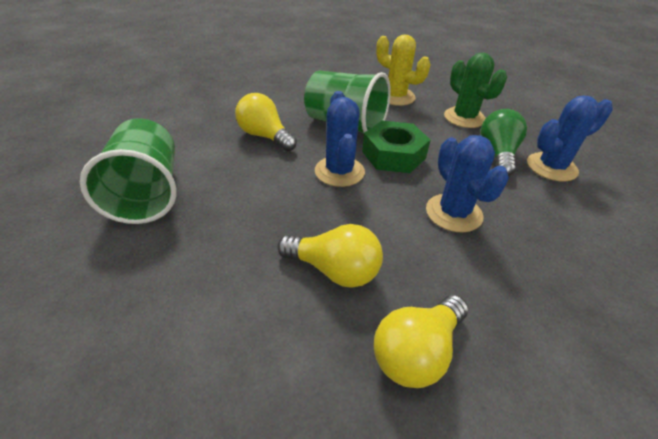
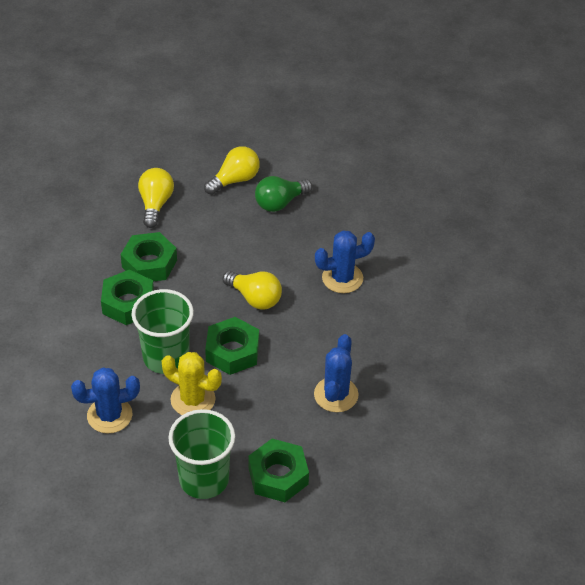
green cactus: 1 -> 0
green nut: 1 -> 4

